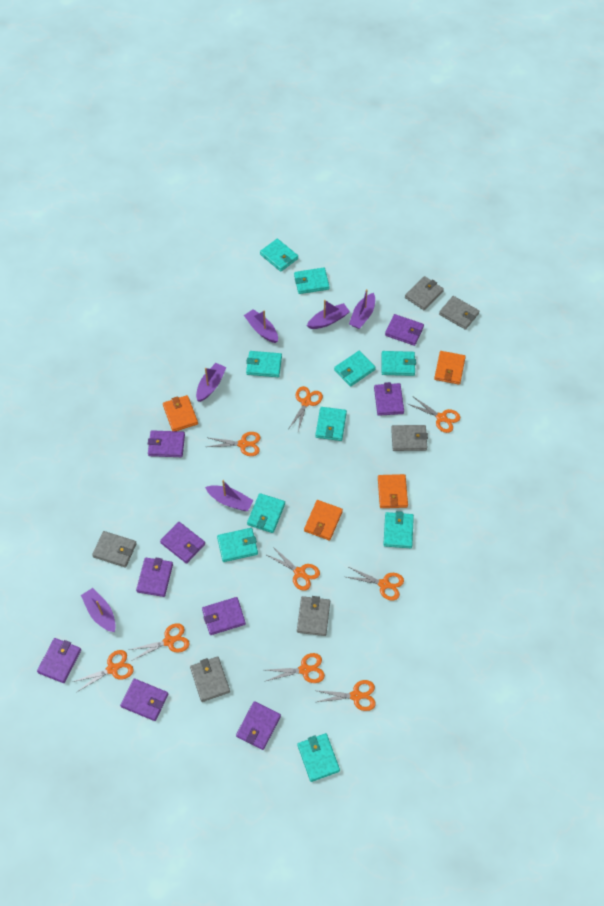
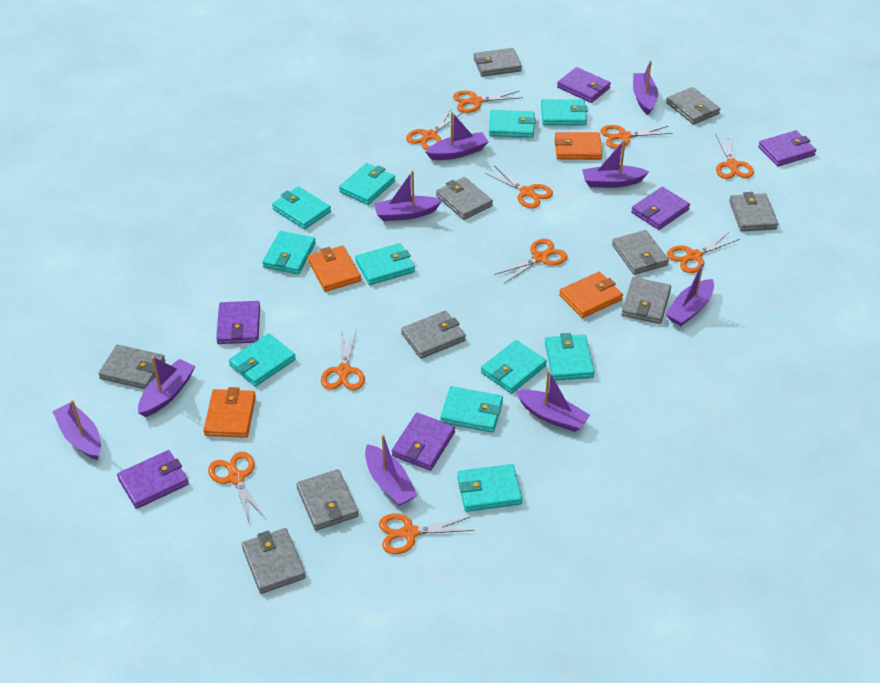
grey wallet: 6 -> 10
orange scissors: 9 -> 10
purple boat: 6 -> 9
purple wallet: 9 -> 6
turquoise wallet: 10 -> 11

